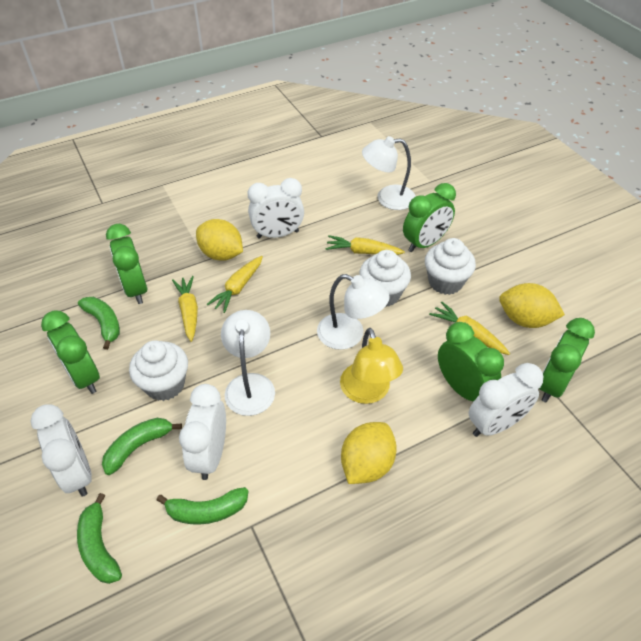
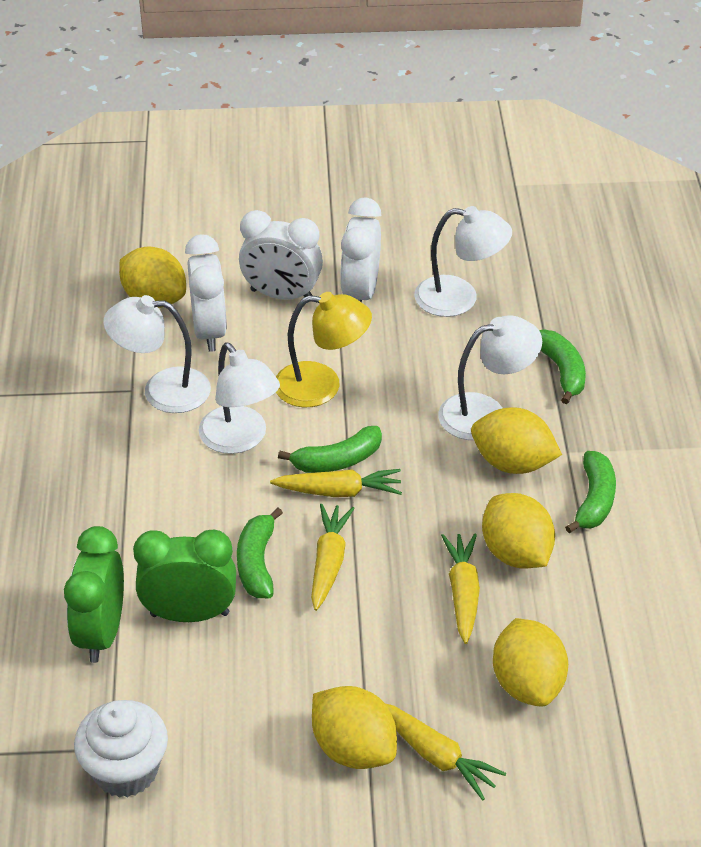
green clock: 5 -> 2
white clock: 4 -> 3
white cupcake: 3 -> 1
white lamp: 3 -> 4
yellow lemon: 3 -> 5

